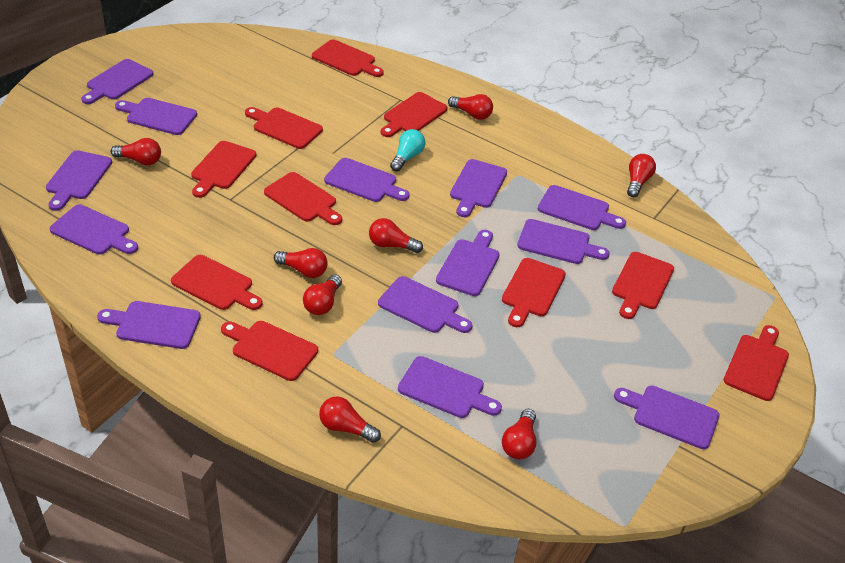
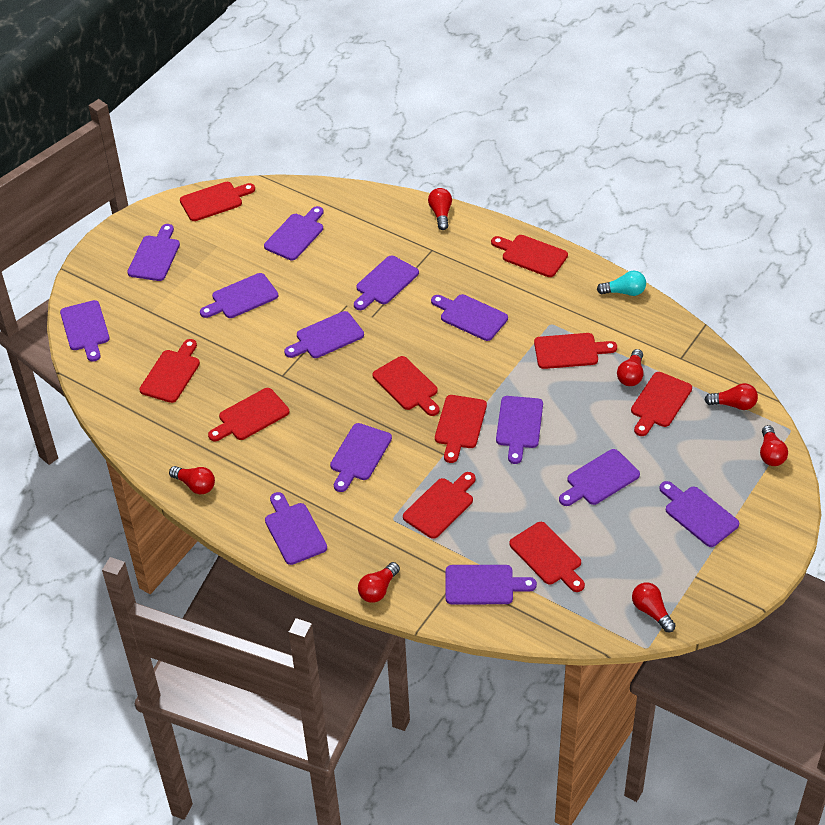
red light bulb: 8 -> 7

